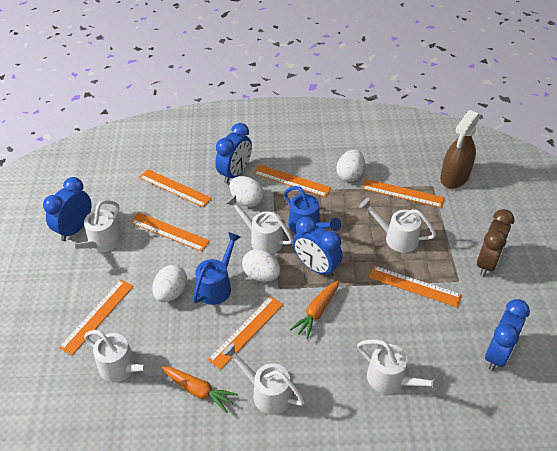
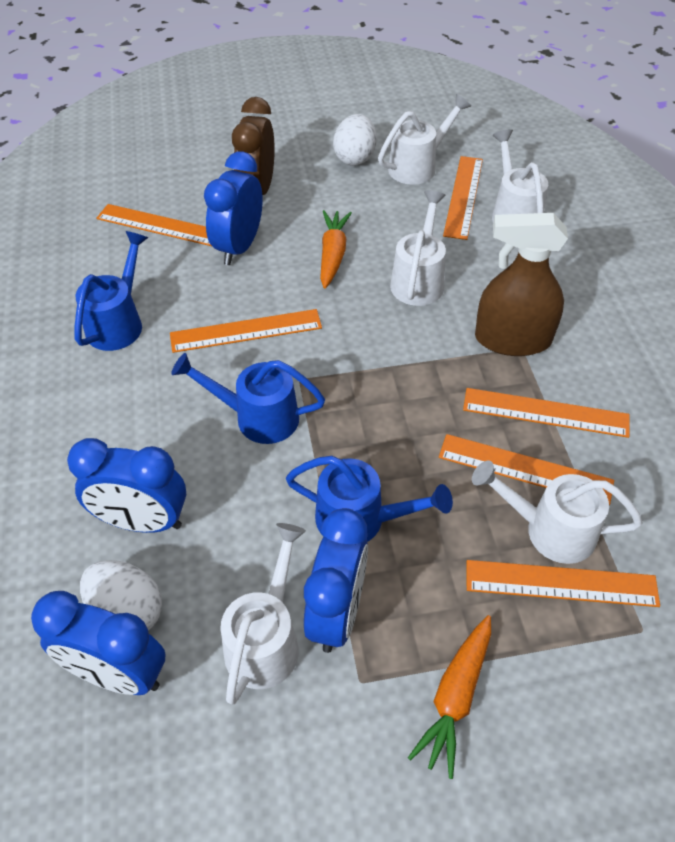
blue watering can: 2 -> 3
orange ruler: 7 -> 6
white egg: 4 -> 2
white watering can: 6 -> 5

